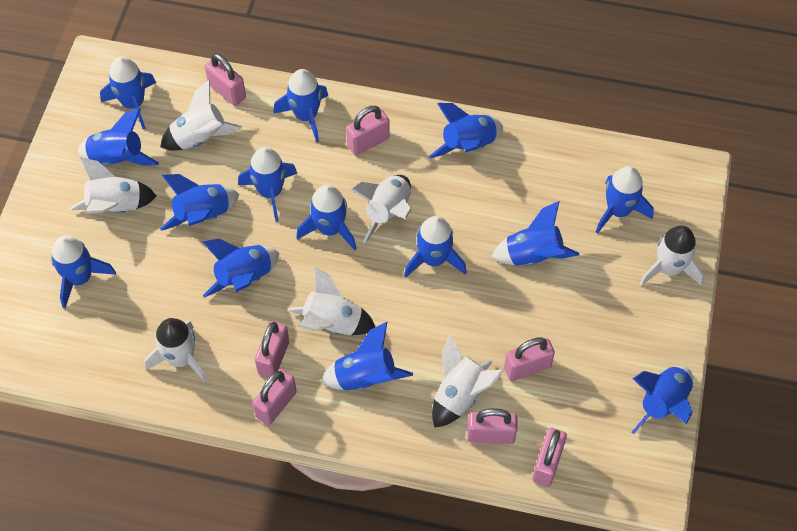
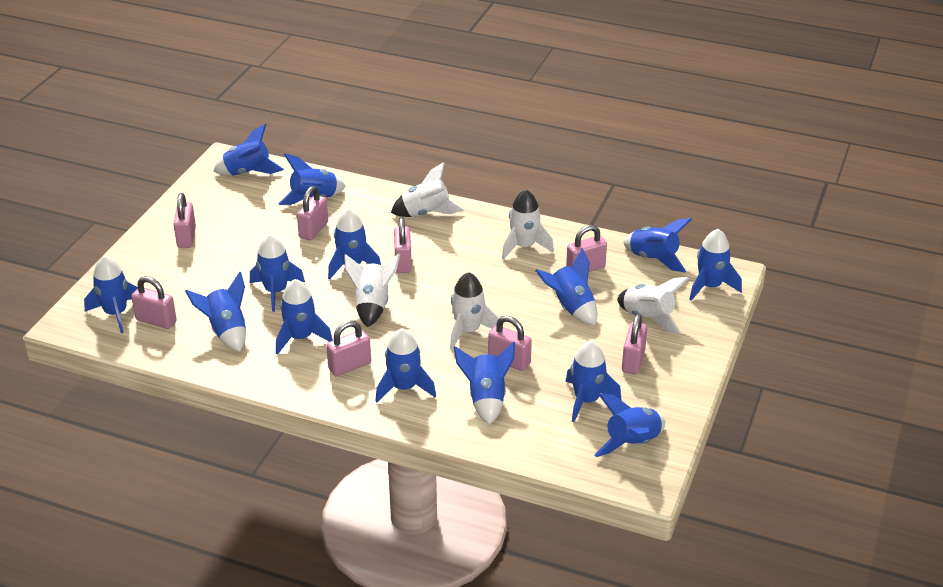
pink padlock: 7 -> 8
white rocket: 7 -> 5

